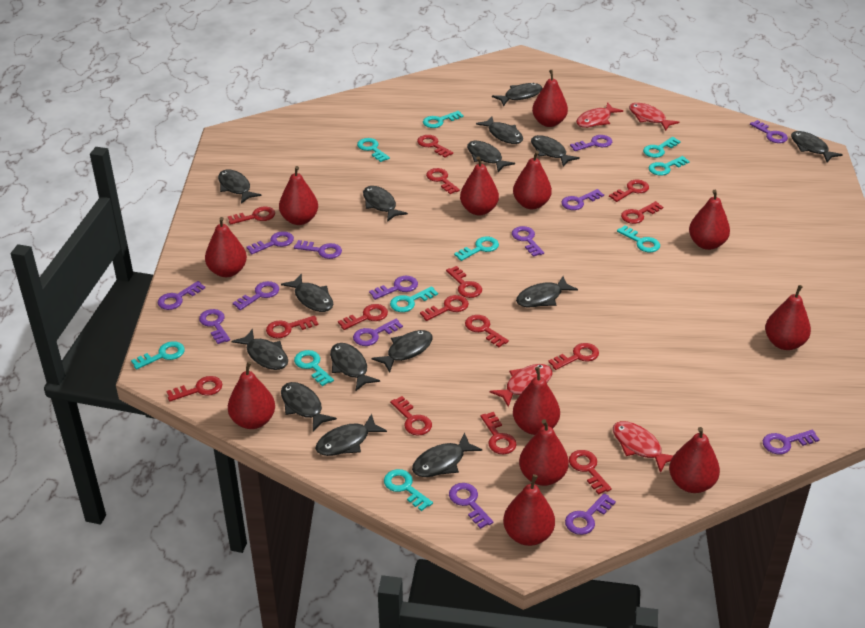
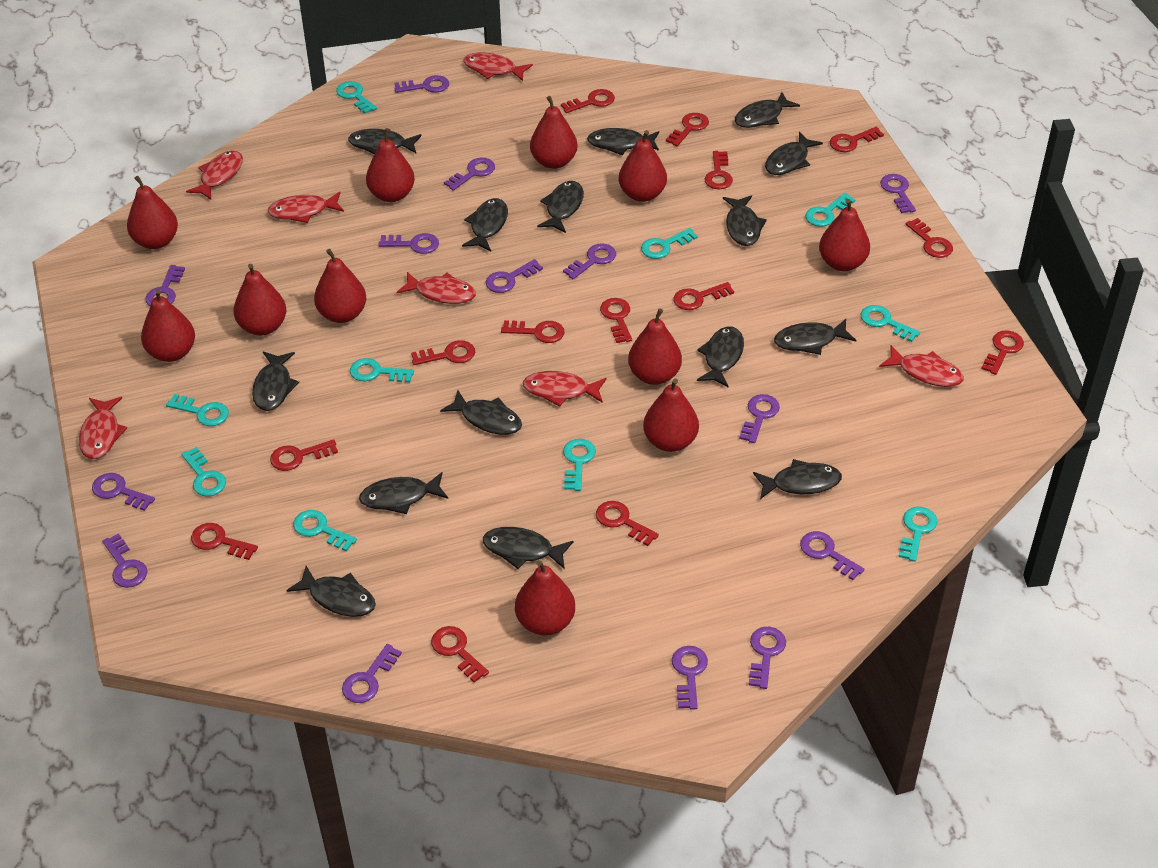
red fish: 4 -> 7
red key: 15 -> 14
red pear: 12 -> 11

